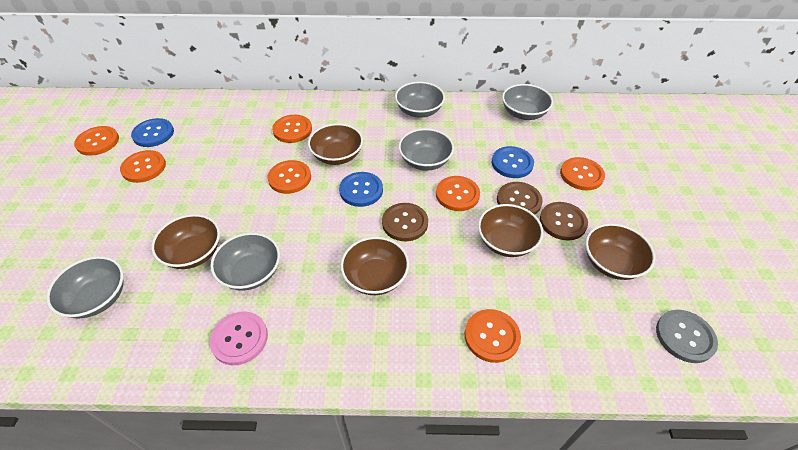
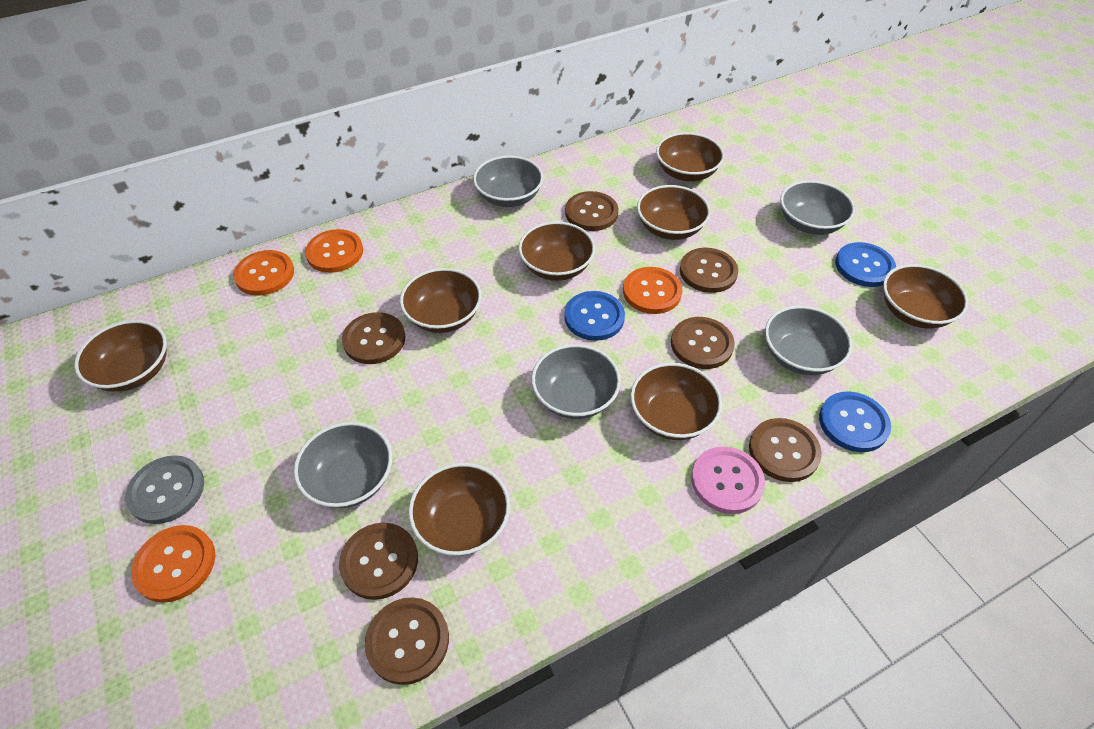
brown bowl: 5 -> 8
brown button: 3 -> 7
orange button: 7 -> 4

